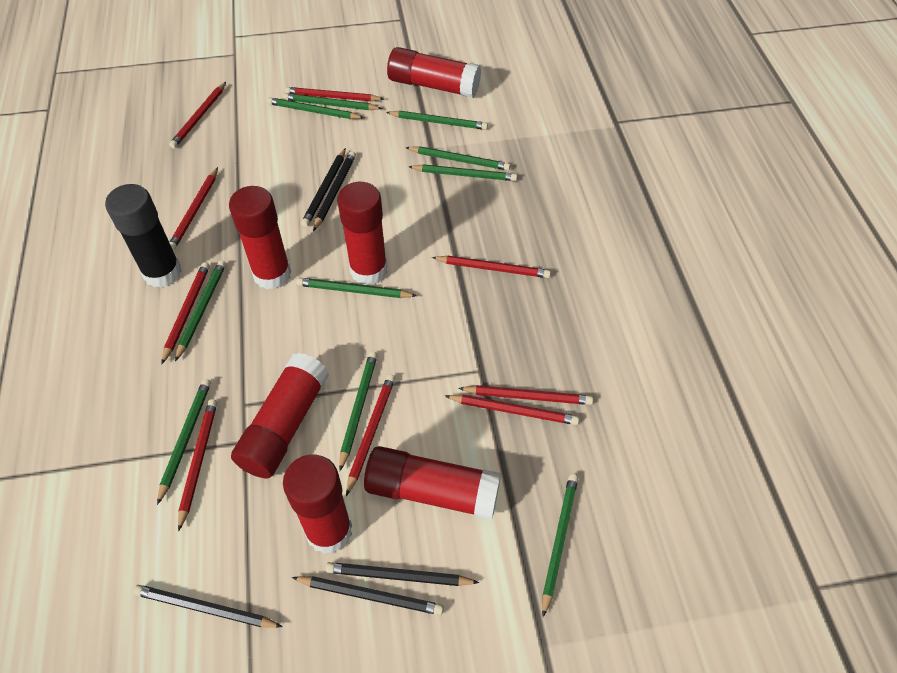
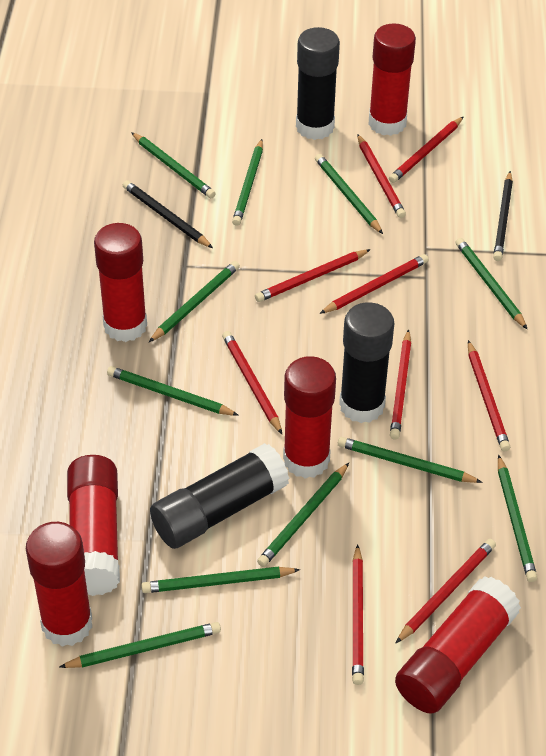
black glue stick: 1 -> 3
black pencil: 5 -> 2
green pencil: 10 -> 11

